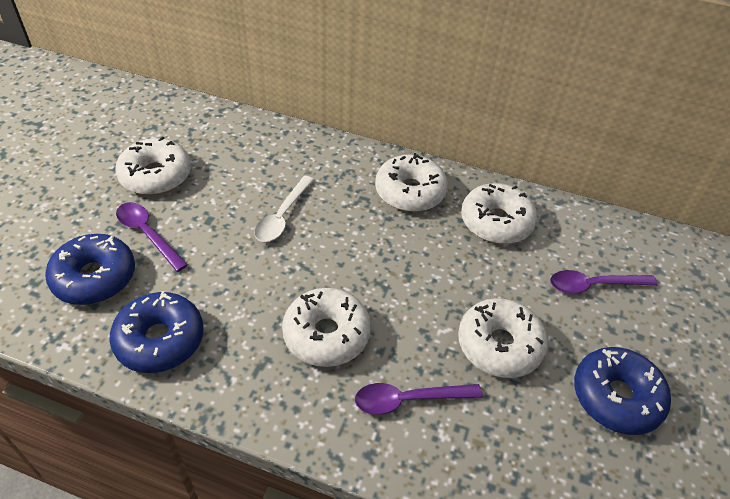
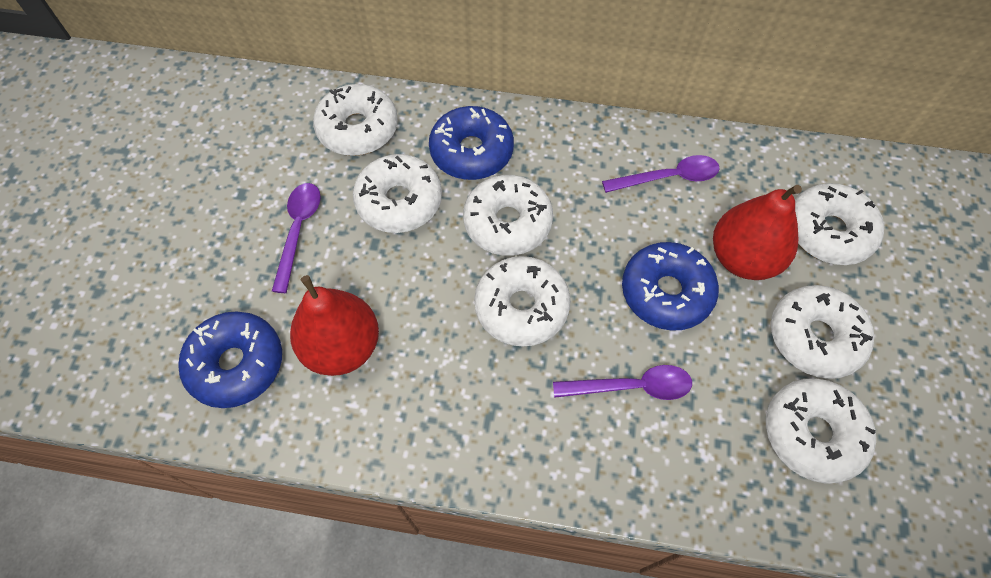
red pear: 0 -> 2
white donut: 5 -> 7
white spoon: 1 -> 0

